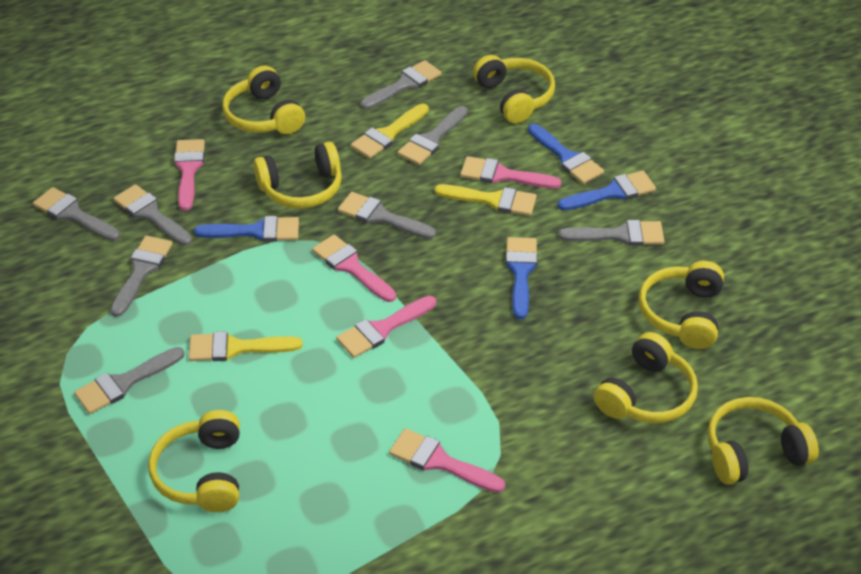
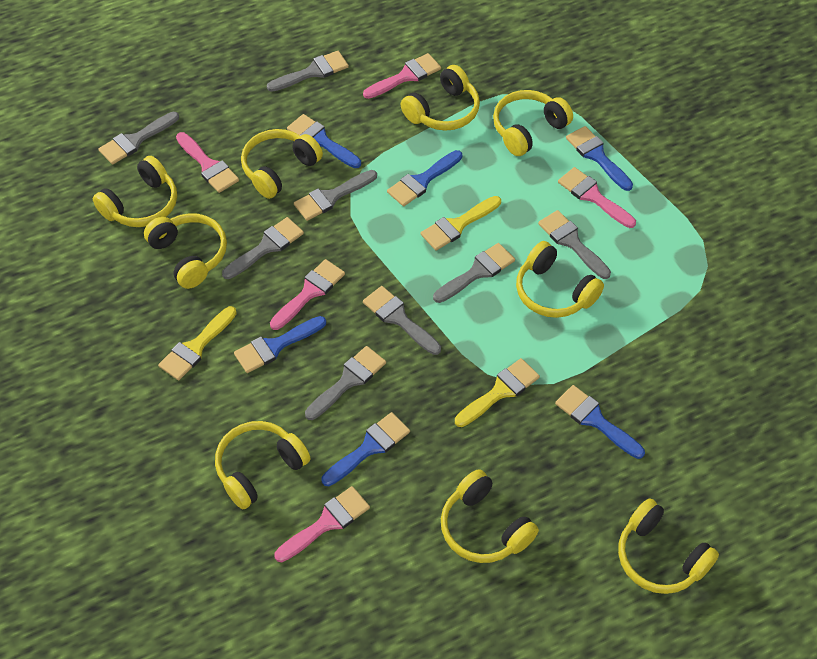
blue brush: 4 -> 6
yellow headphones: 7 -> 9

